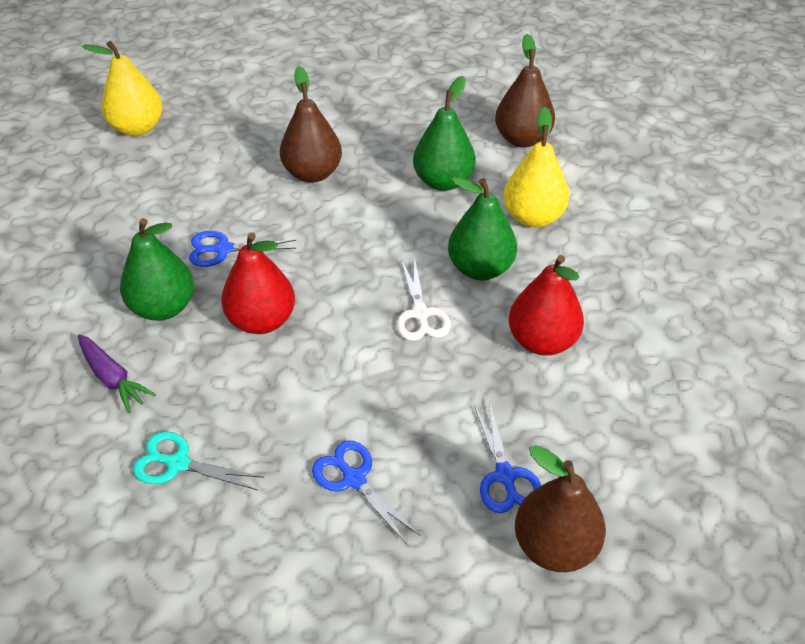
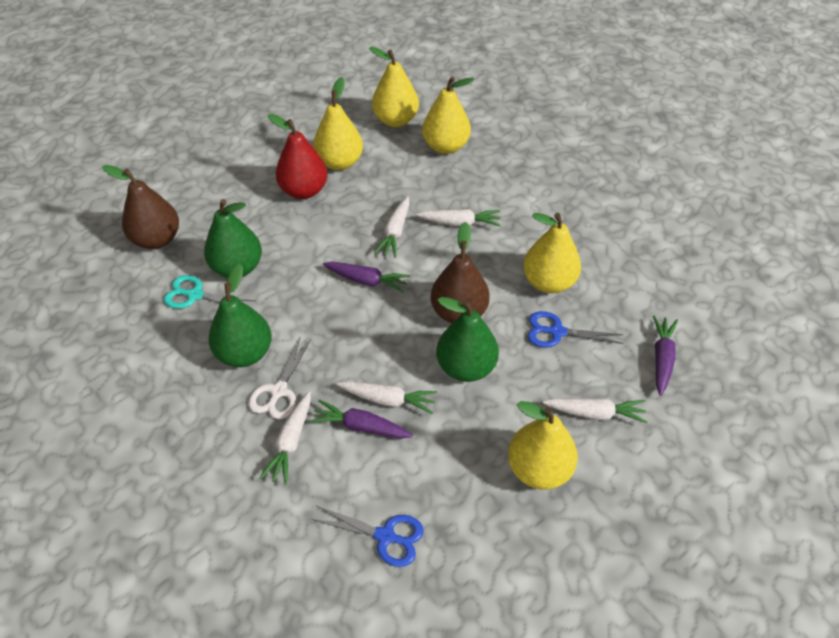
blue scissors: 3 -> 2
brown pear: 3 -> 2
purple carrot: 1 -> 3
red pear: 2 -> 1
white carrot: 0 -> 5
yellow pear: 2 -> 5

